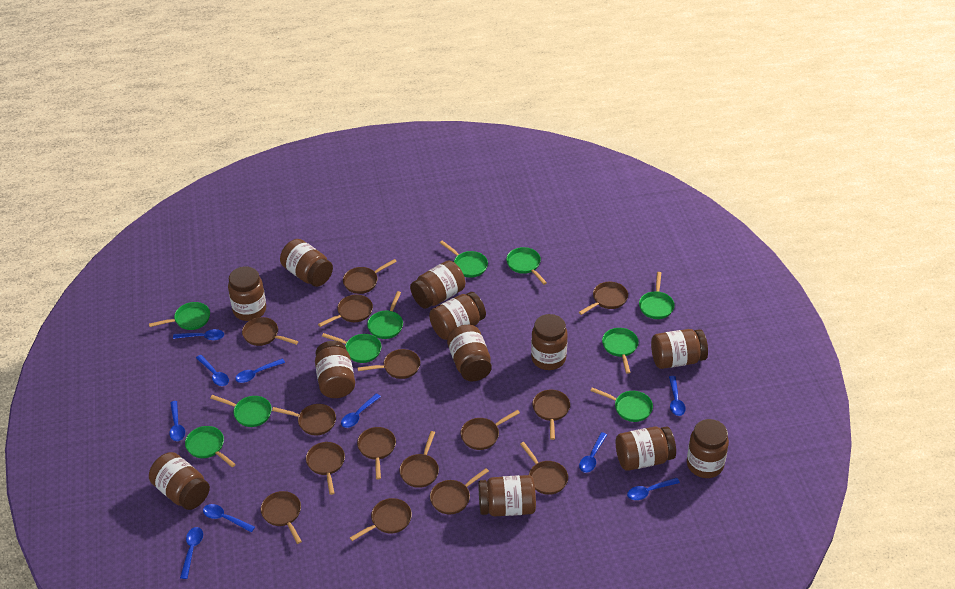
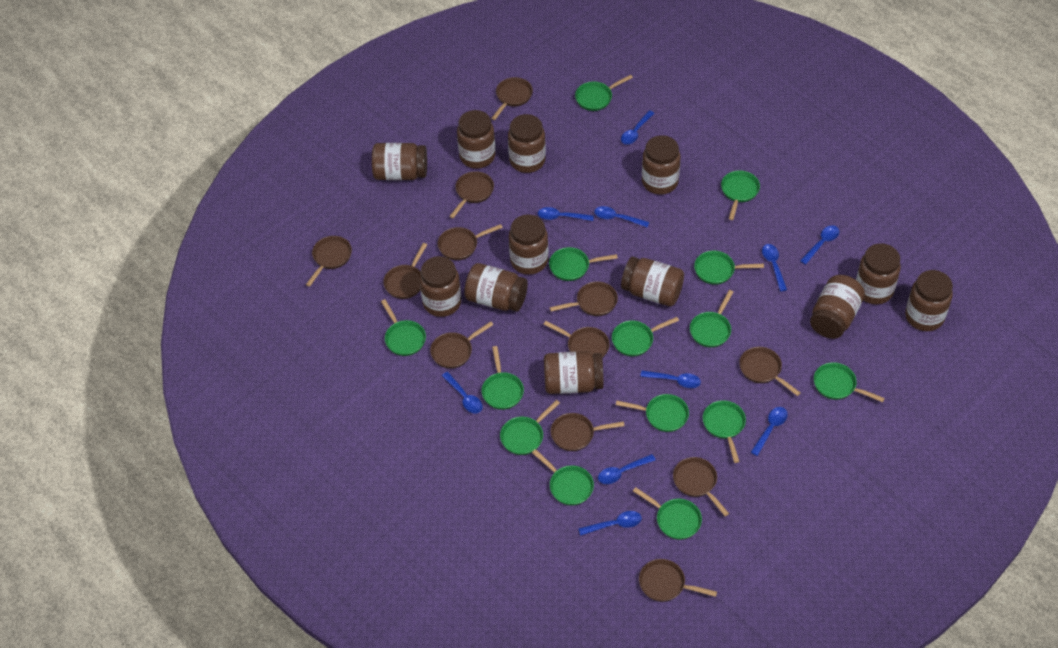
brown pan: 15 -> 12
green pan: 10 -> 14

